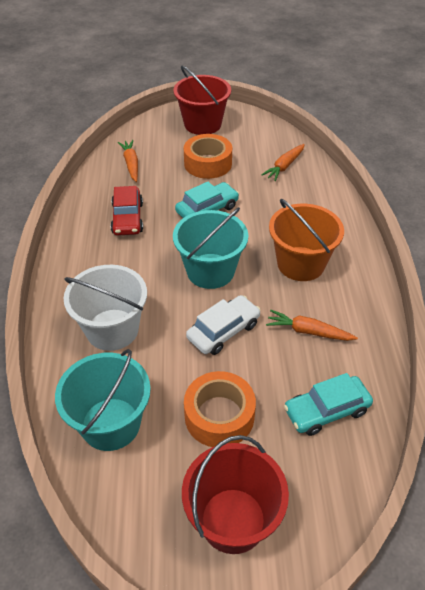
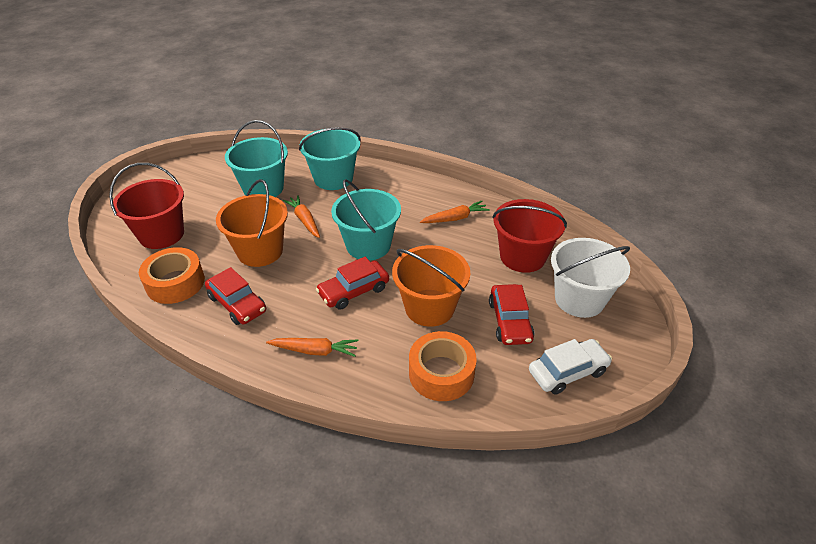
orange bucket: 1 -> 2
red car: 1 -> 3
turquoise bucket: 2 -> 3
turquoise car: 2 -> 0

